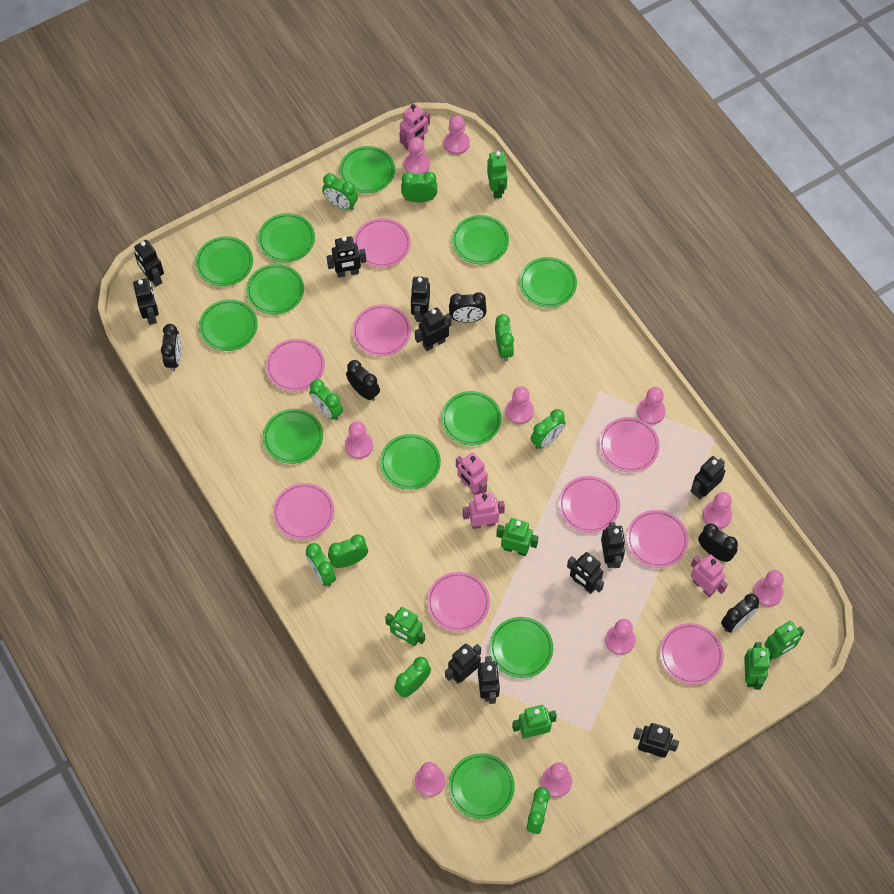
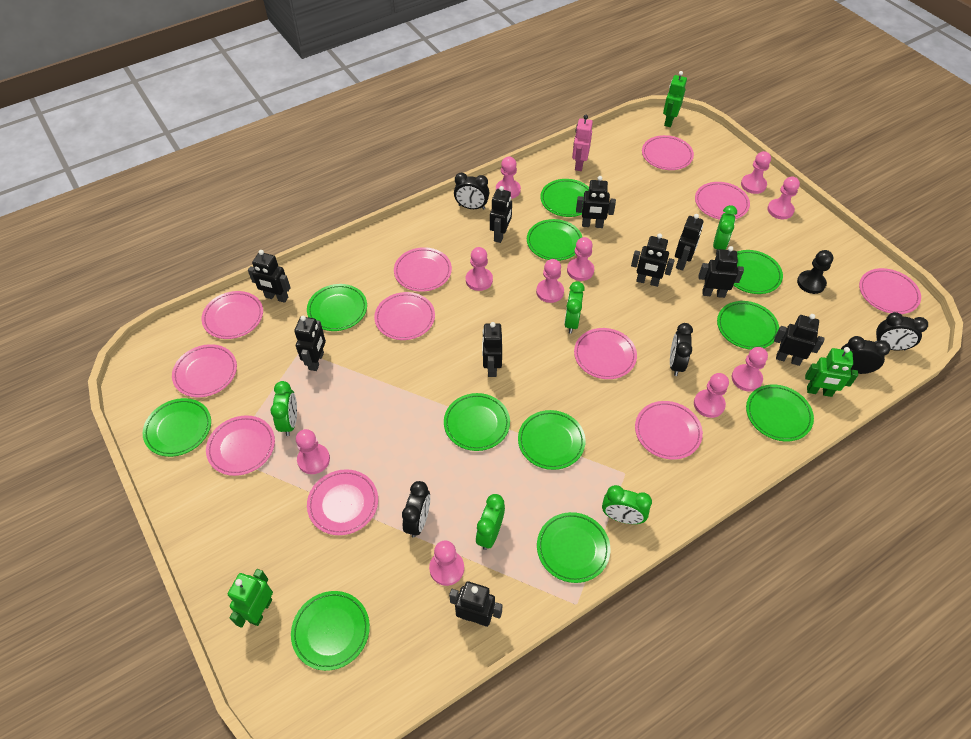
black pawn: 0 -> 1
black robot: 11 -> 10
green clock: 9 -> 5
green plate: 12 -> 11
green robot: 6 -> 3
pink plate: 9 -> 11
pink robot: 4 -> 1

